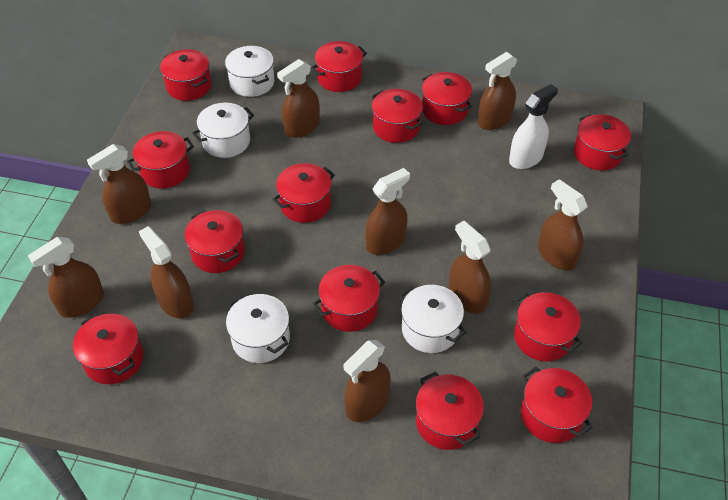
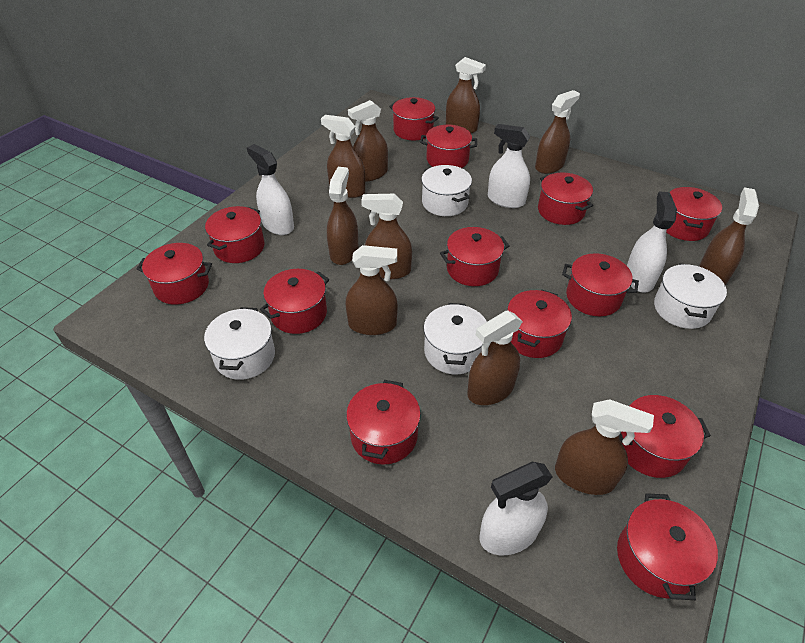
brown spray bottle: 9 -> 10
white spray bottle: 1 -> 4

